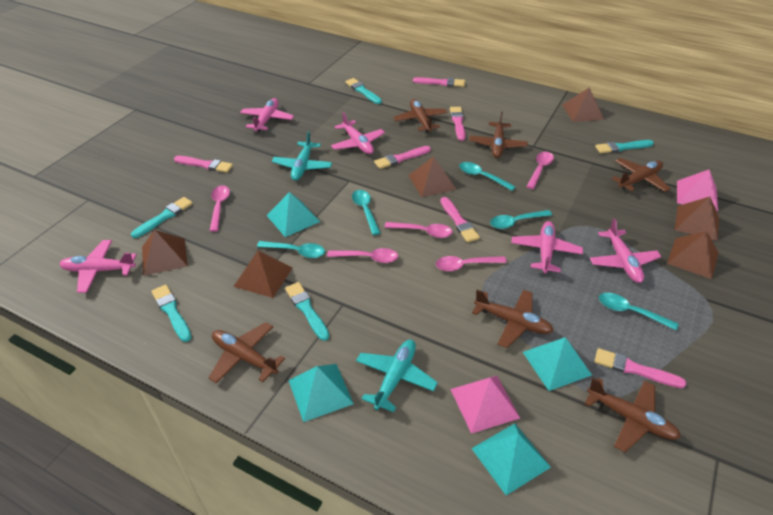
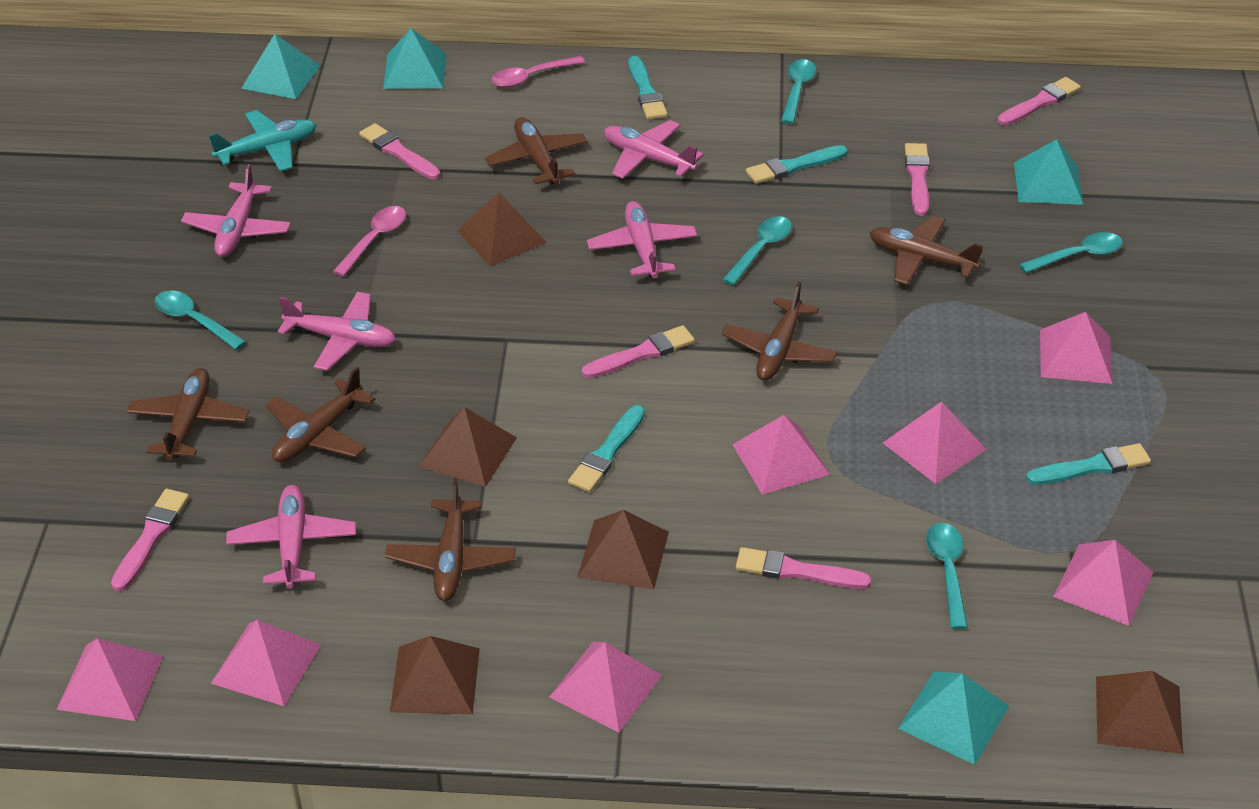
brown pyramid: 6 -> 5
pink pyramid: 2 -> 7
pink spoon: 5 -> 2
turquoise brush: 5 -> 4
turquoise plane: 2 -> 1

